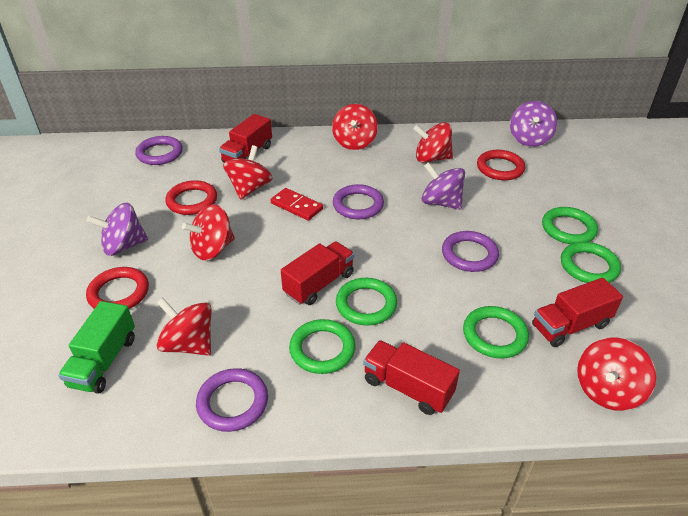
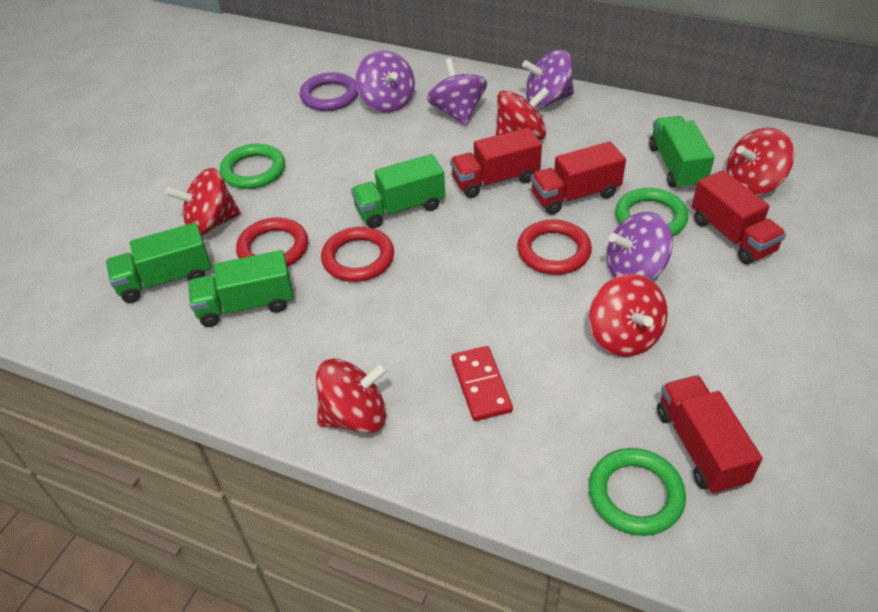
green ring: 5 -> 3
green truck: 1 -> 4
purple ring: 4 -> 1
purple spinning top: 3 -> 4
red spinning top: 6 -> 5

